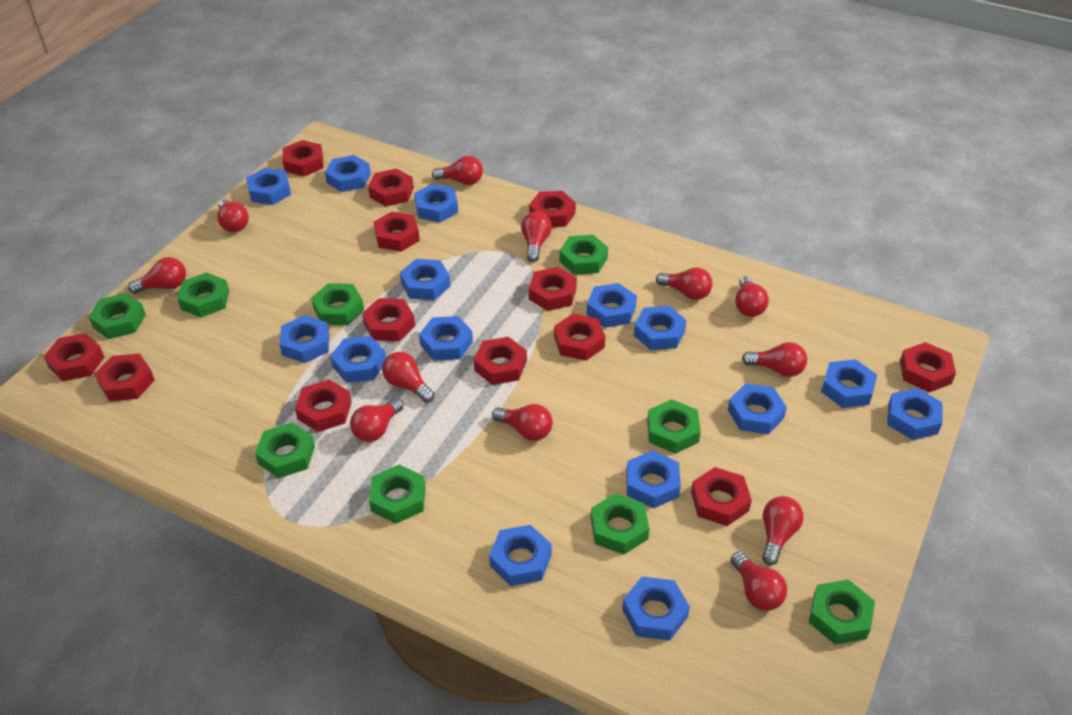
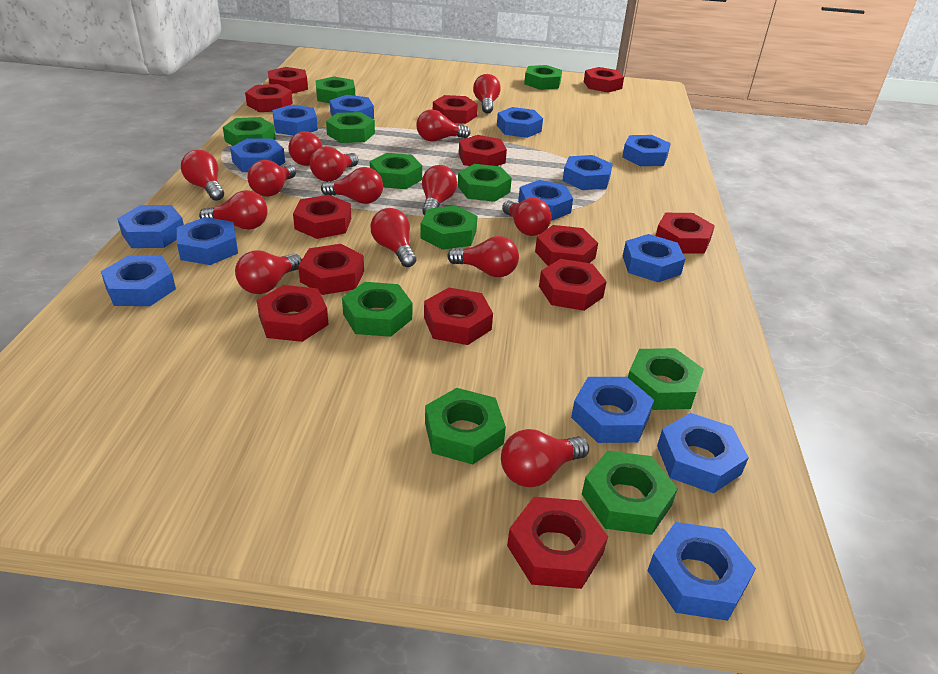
blue nut: 15 -> 14
green nut: 9 -> 11
red light bulb: 12 -> 14

